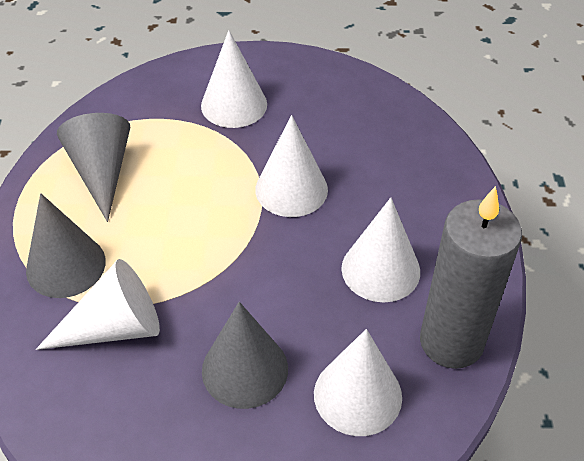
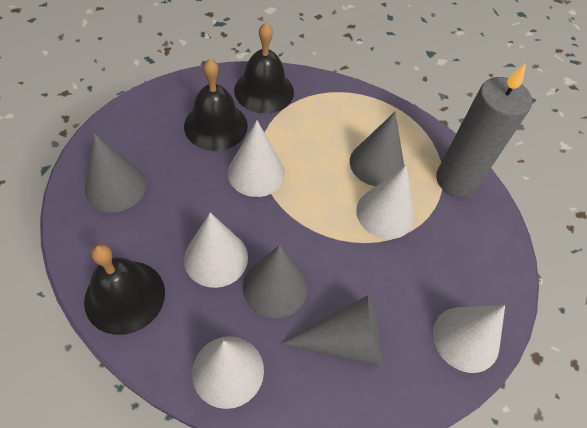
black bell: 0 -> 3
grey cone: 3 -> 4

